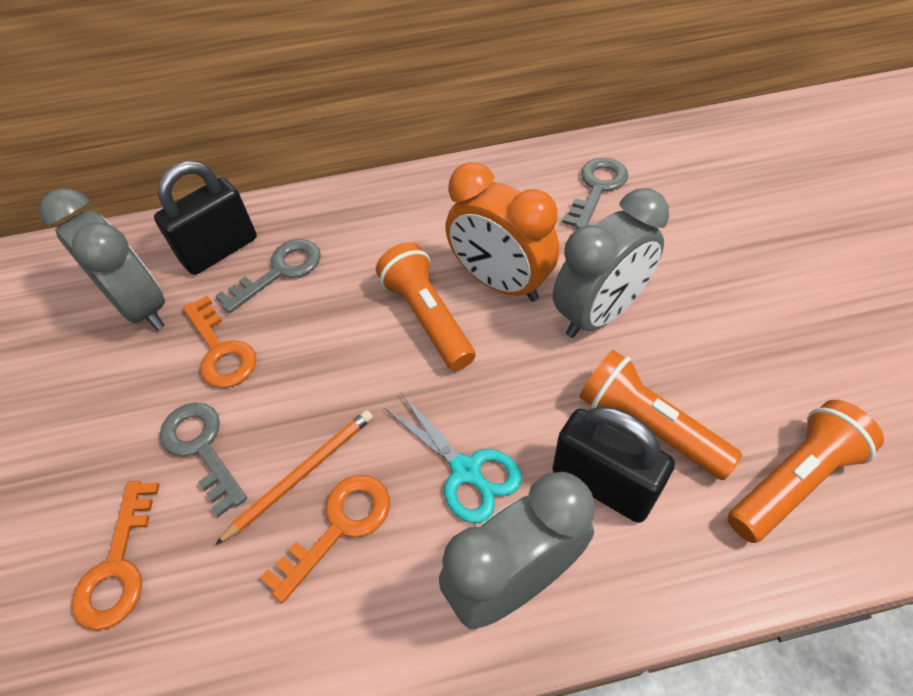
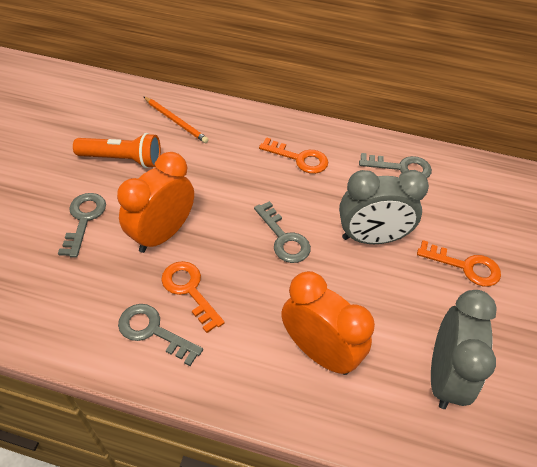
black padlock: 2 -> 0
grey clock: 3 -> 2
grey key: 3 -> 4
orange clock: 1 -> 2
orange flashlight: 3 -> 1
turquoise scissors: 1 -> 0

